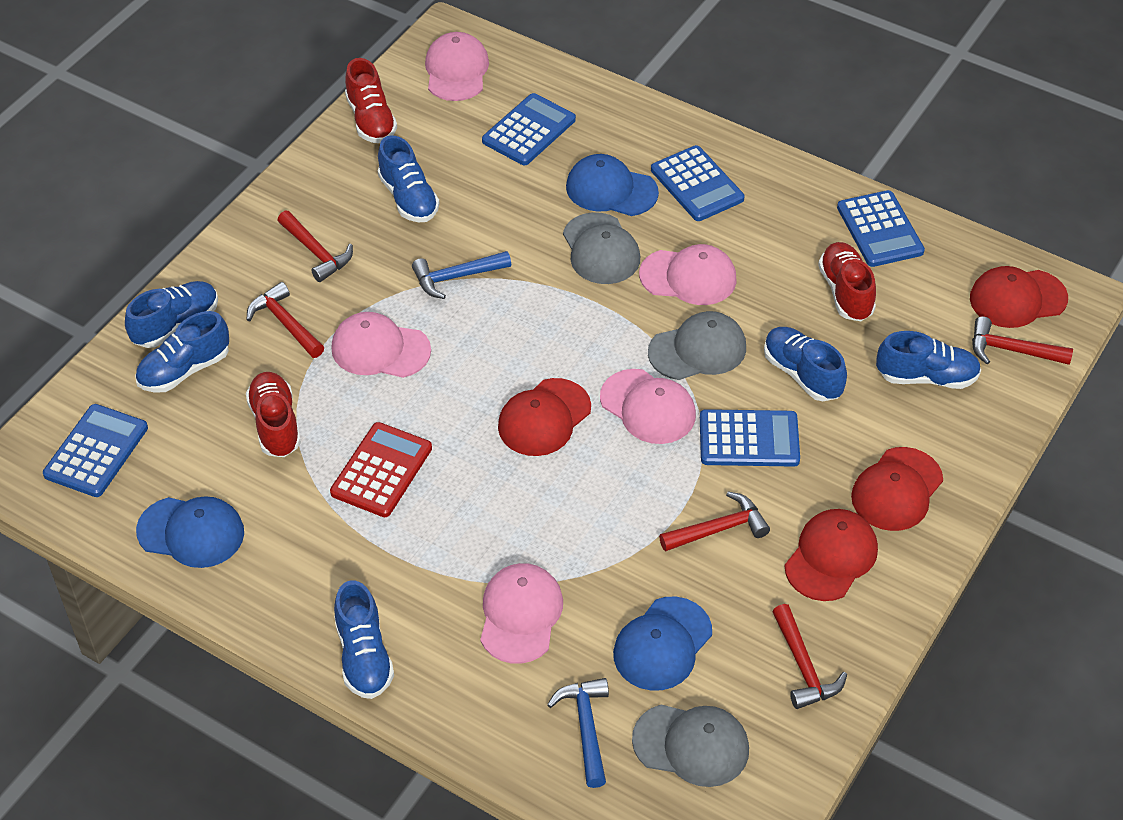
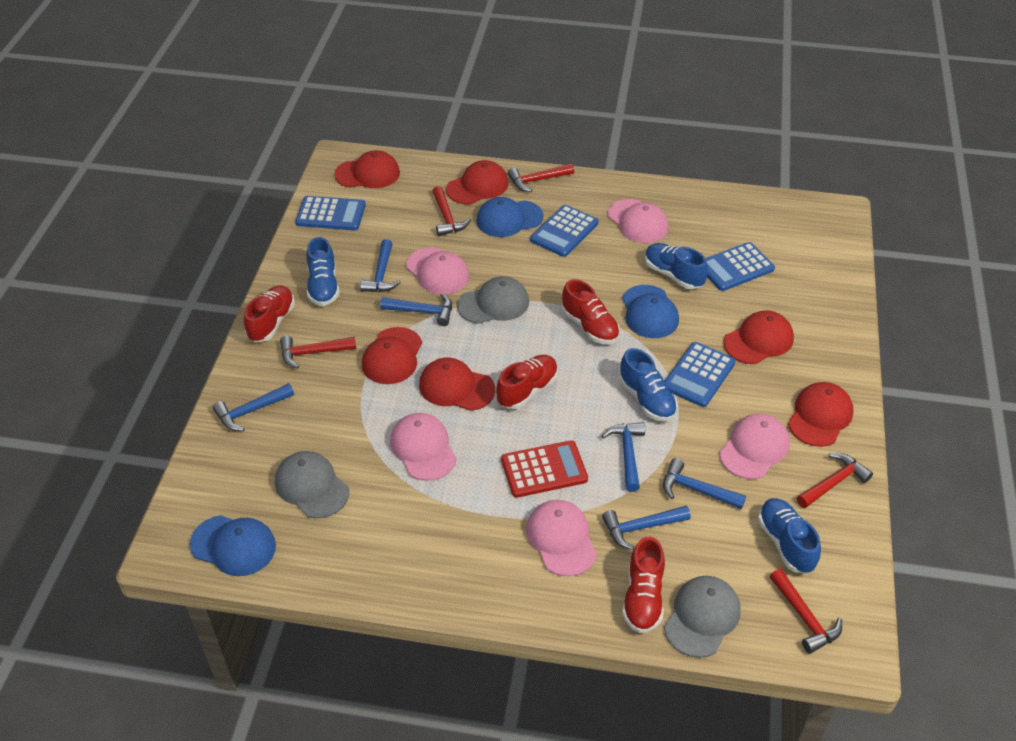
blue calculator: 5 -> 4
blue hammer: 2 -> 6
blue shoe: 6 -> 4
red cap: 4 -> 6
red shoe: 3 -> 4

